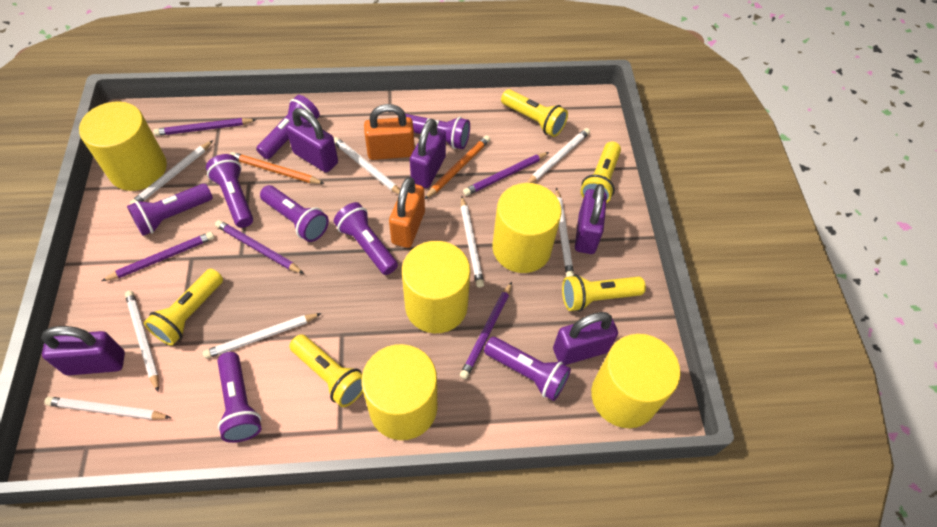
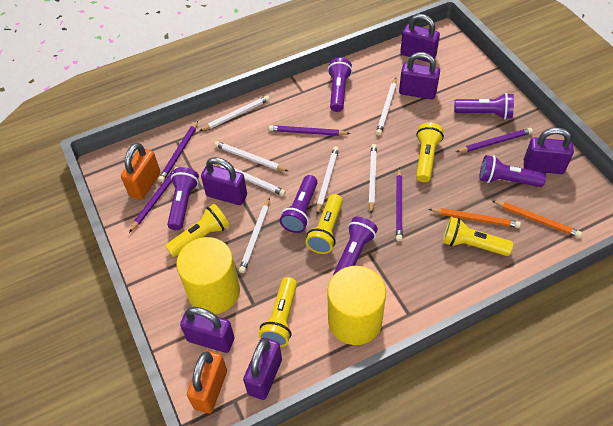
purple flashlight: 8 -> 6
purple padlock: 5 -> 6
white pencil: 8 -> 7
yellow cylinder: 5 -> 2

